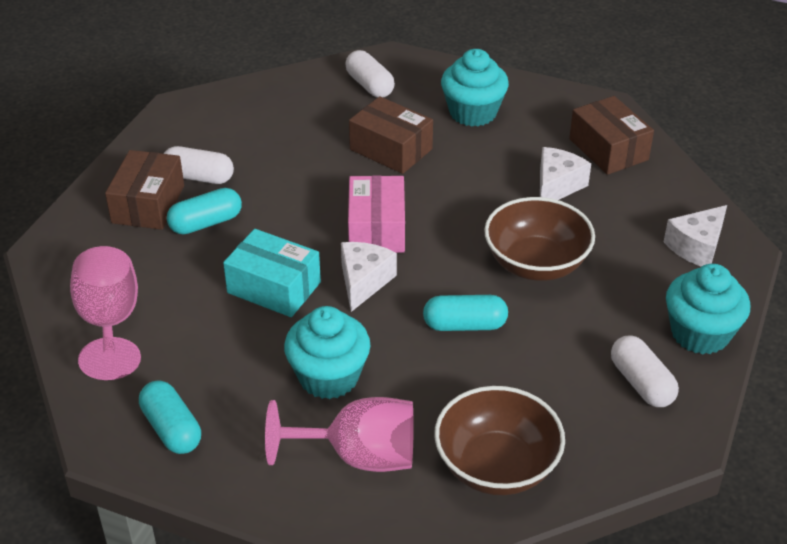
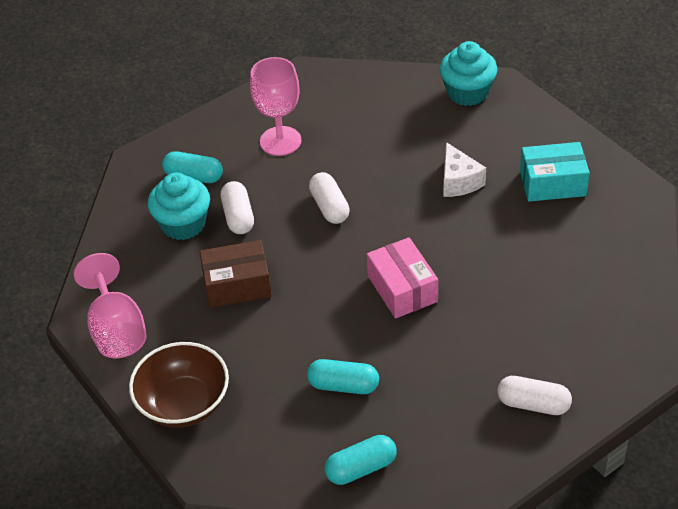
brown bowl: 2 -> 1
brown box: 3 -> 1
turquoise cupcake: 3 -> 2
white cheese: 3 -> 1

